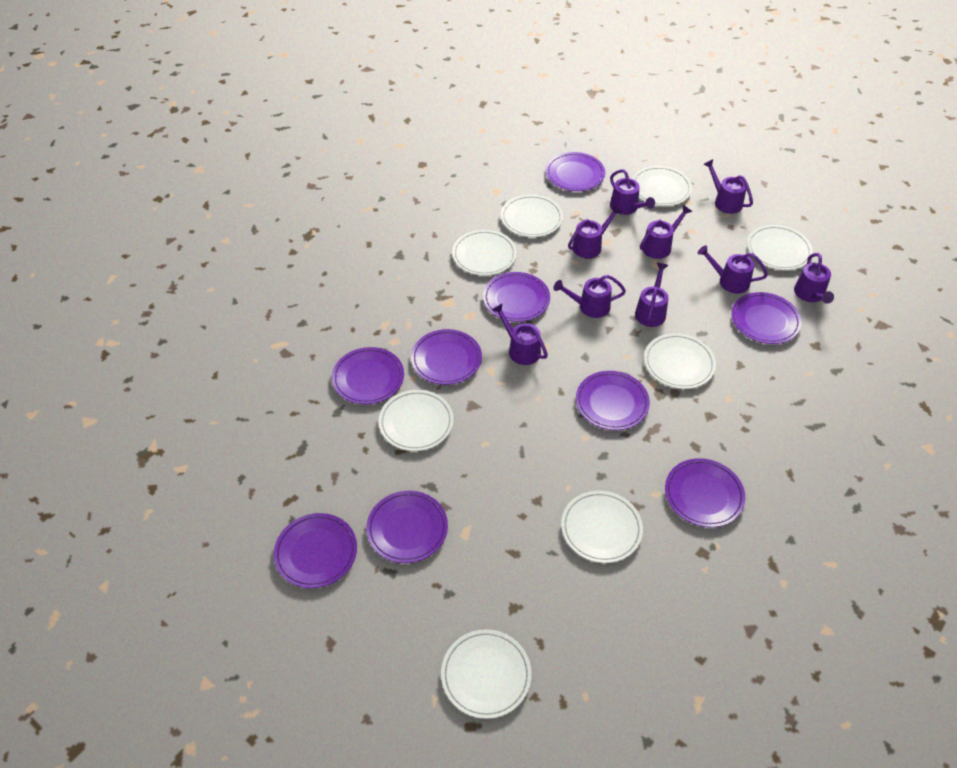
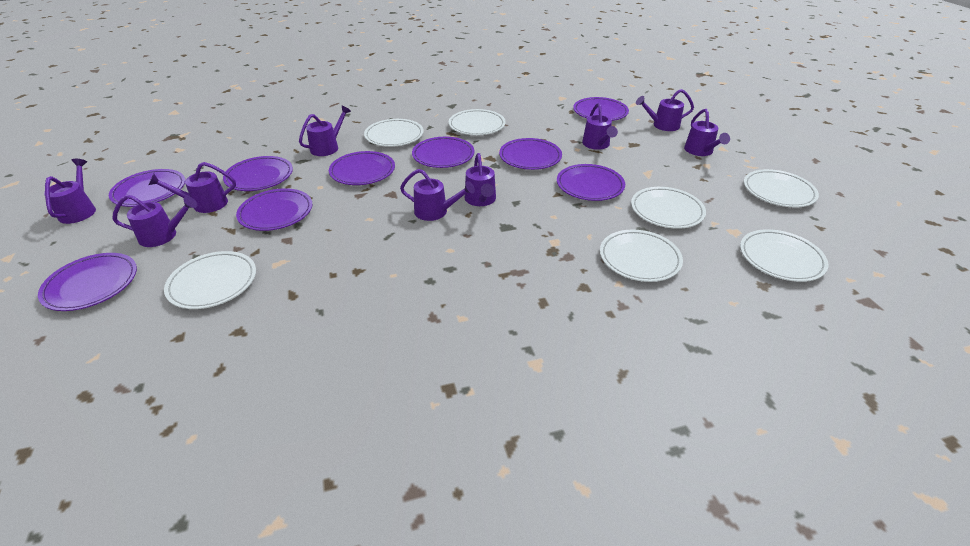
white plate: 8 -> 7

